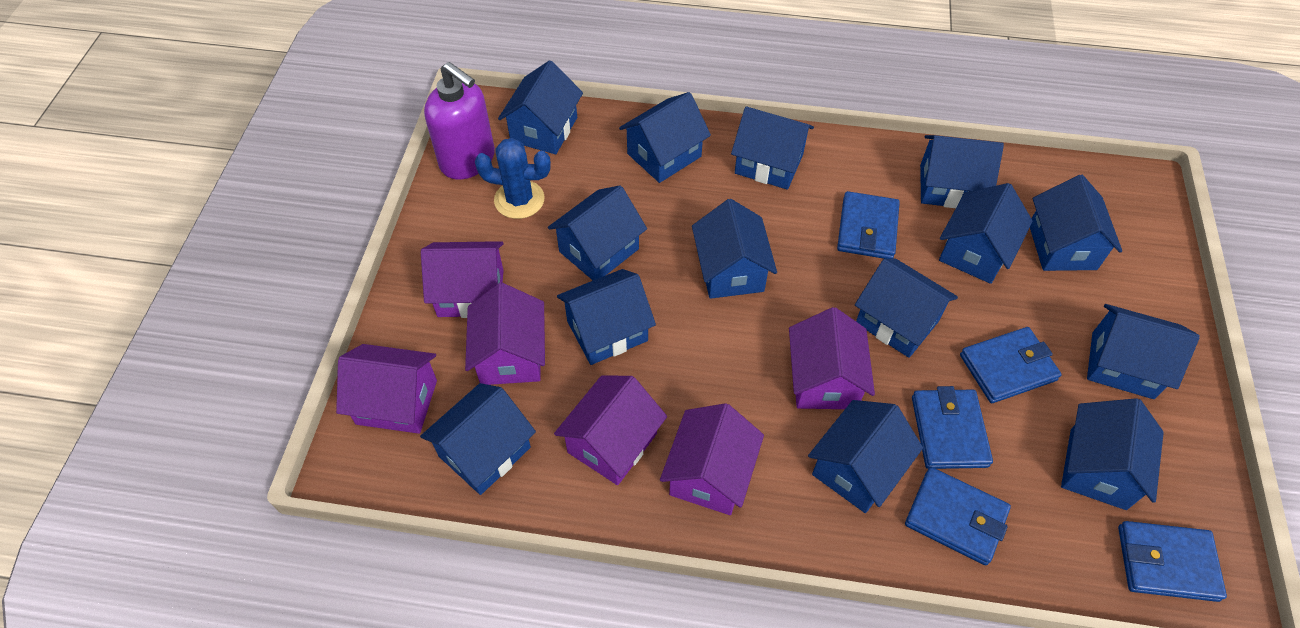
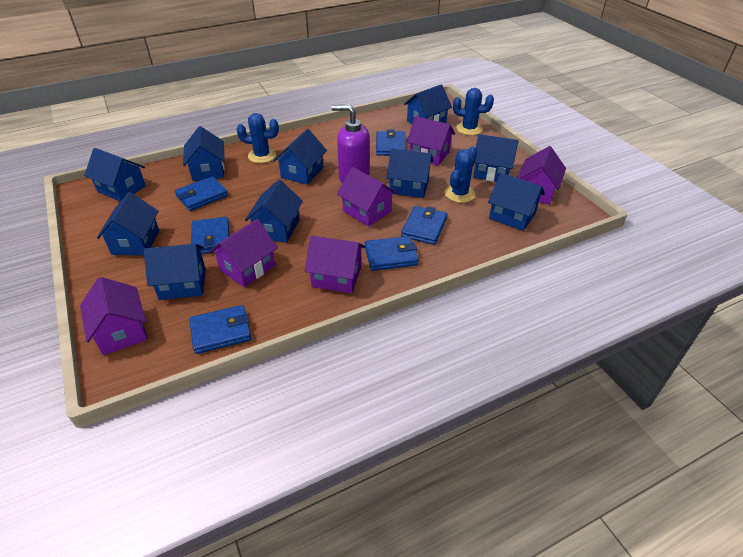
blue cactus: 1 -> 3
blue house: 14 -> 10
blue wallet: 5 -> 6

